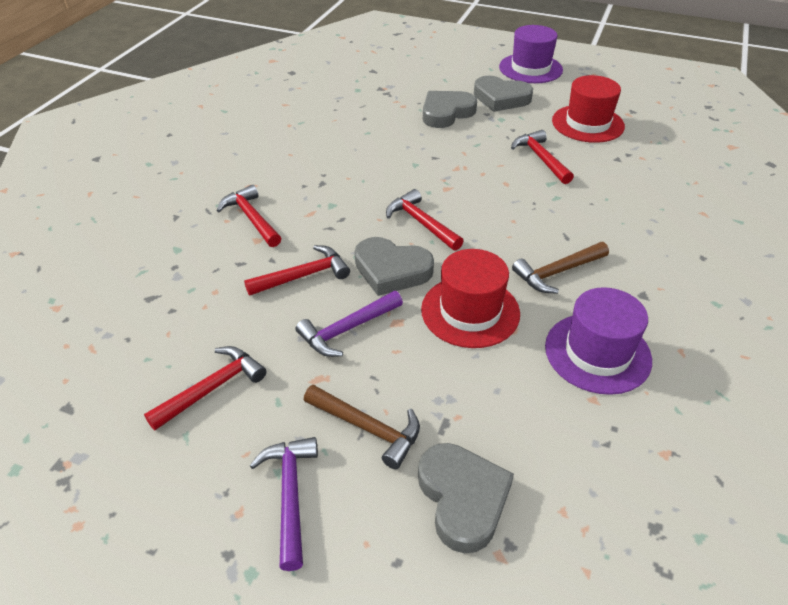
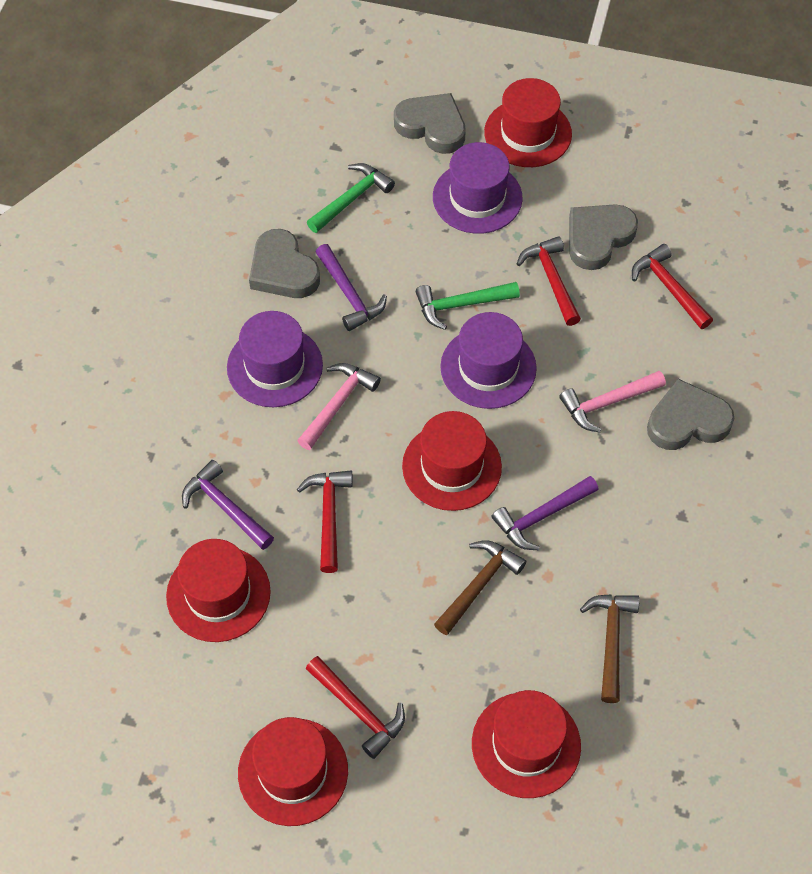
green hammer: 0 -> 2
pink hammer: 0 -> 2
purple hammer: 2 -> 3
purple hat: 2 -> 3
red hammer: 5 -> 4
red hat: 2 -> 5

